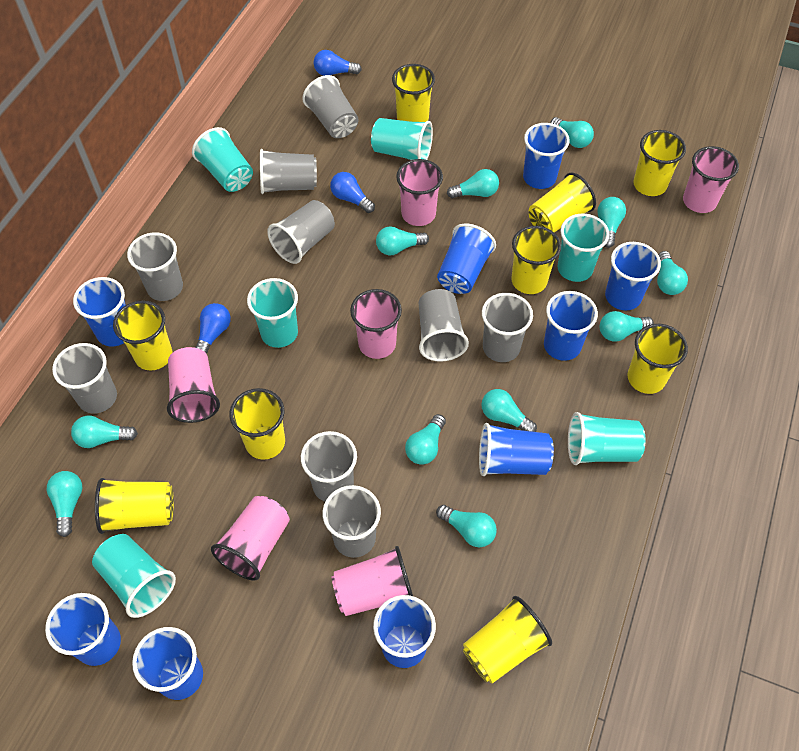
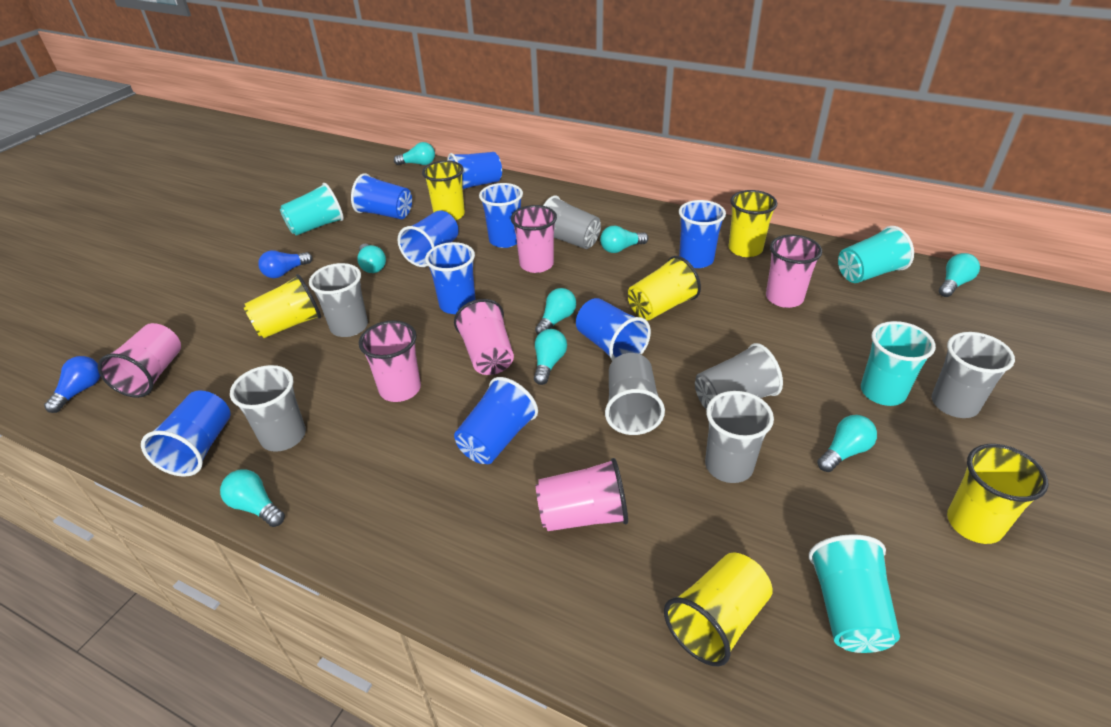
blue light bulb: 3 -> 2
grey cup: 9 -> 7
turquoise cup: 6 -> 4
turquoise light bulb: 11 -> 8
yellow cup: 9 -> 6

